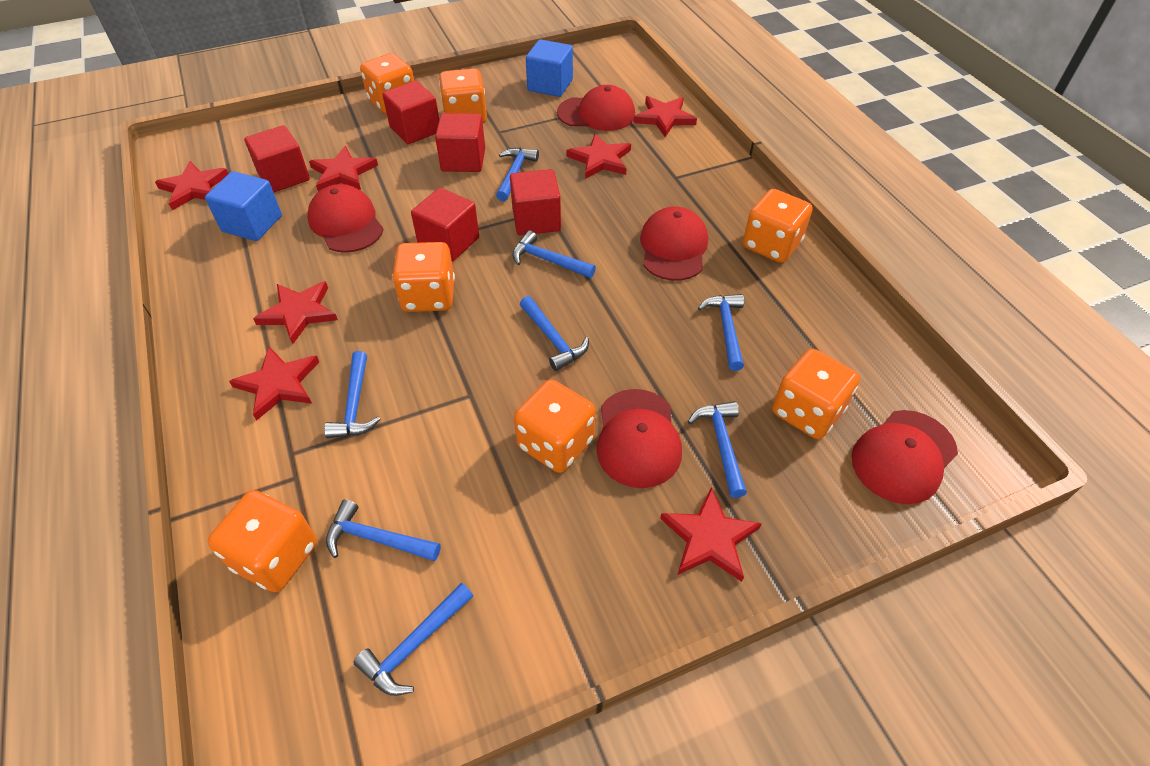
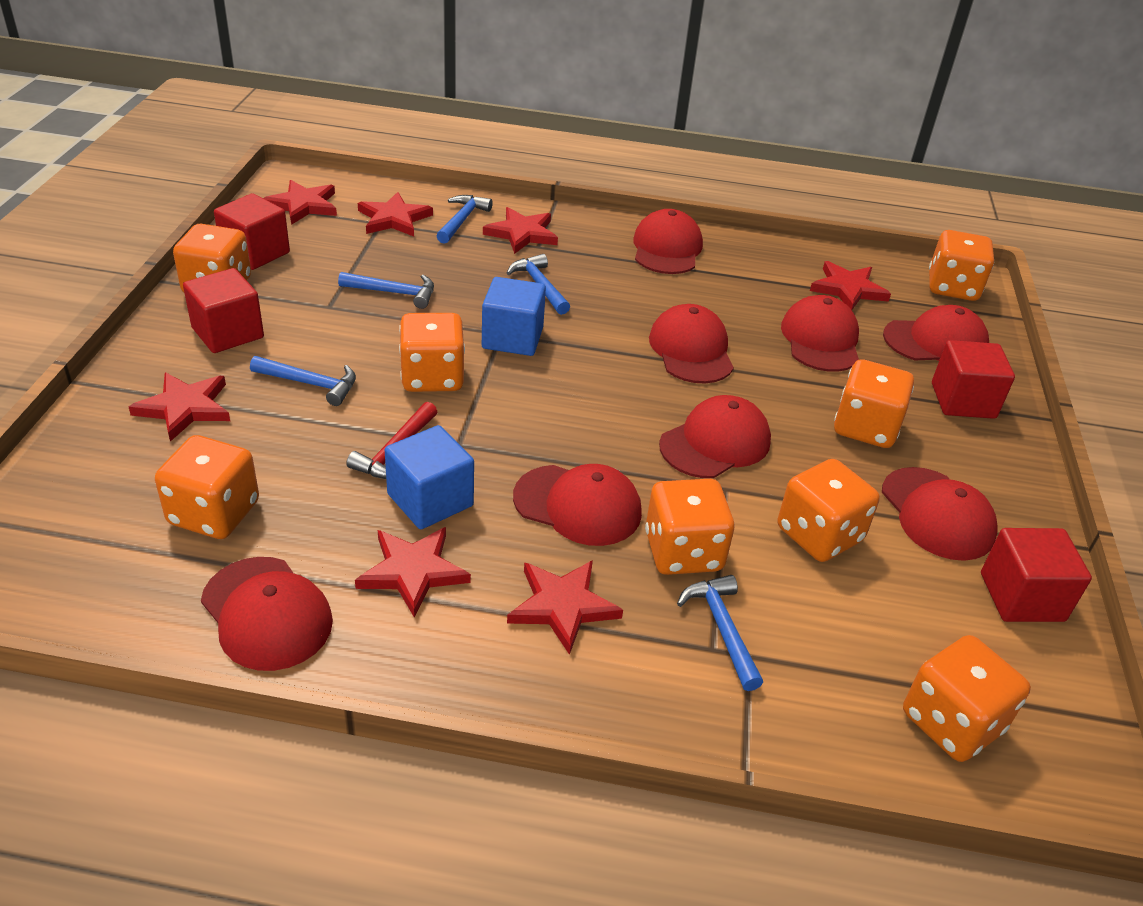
blue hammer: 8 -> 5
orange dice: 7 -> 8
red cap: 5 -> 8
red cube: 5 -> 4
red hammer: 0 -> 1

